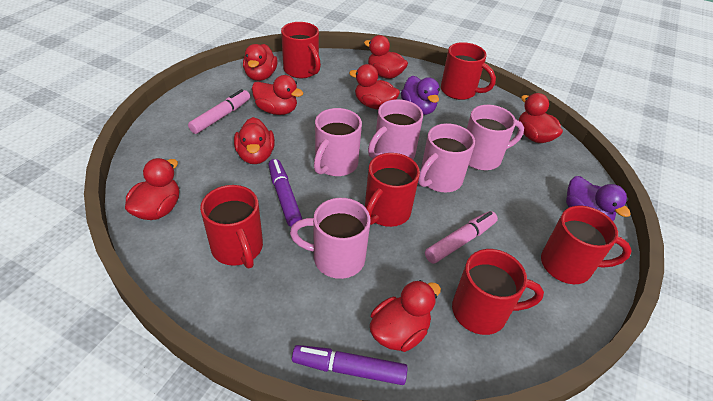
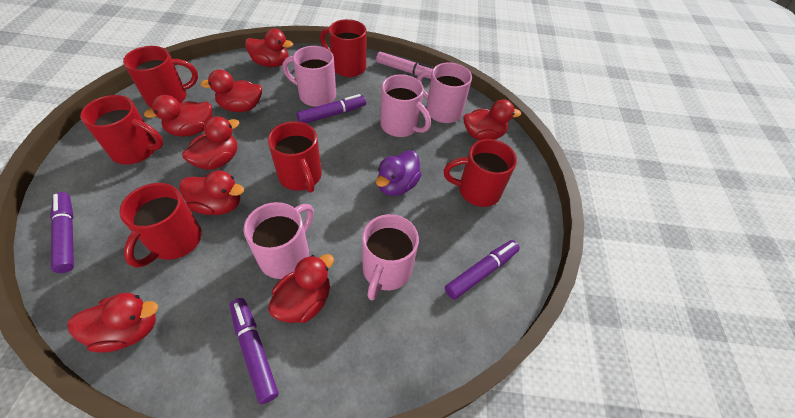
pink marker: 2 -> 1
purple duck: 2 -> 1
purple marker: 2 -> 4

